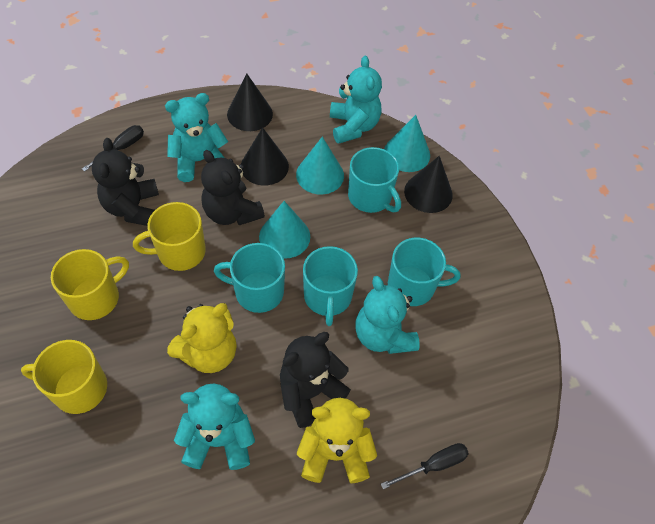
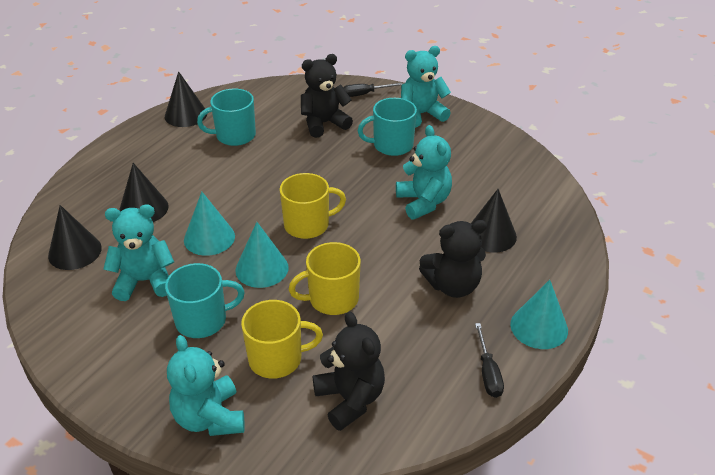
black cone: 3 -> 4
turquoise mug: 4 -> 3
yellow teddy bear: 2 -> 0

